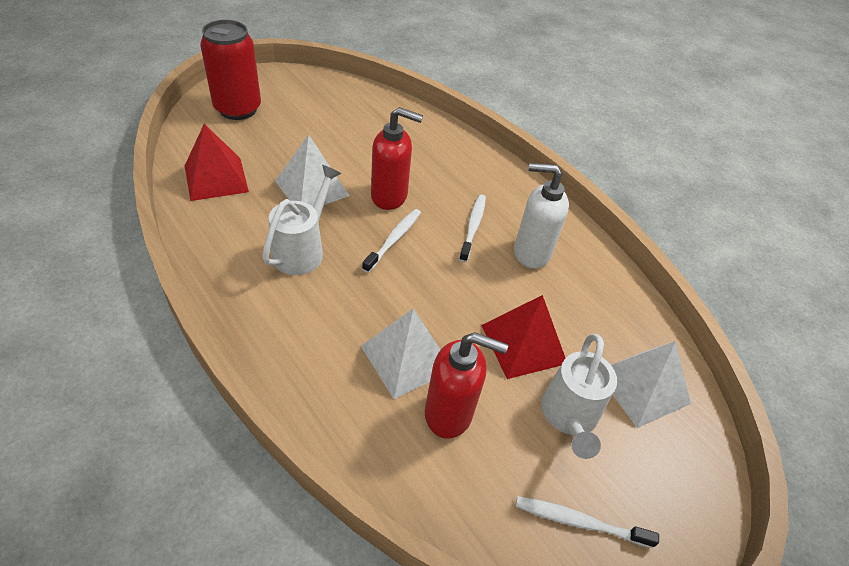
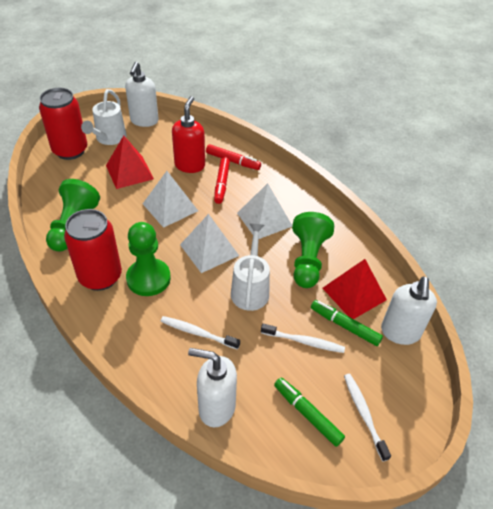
green marker: 0 -> 2
green pawn: 0 -> 3
red can: 1 -> 2
red marker: 0 -> 2
red soap dispenser: 2 -> 1
white soap dispenser: 1 -> 3

